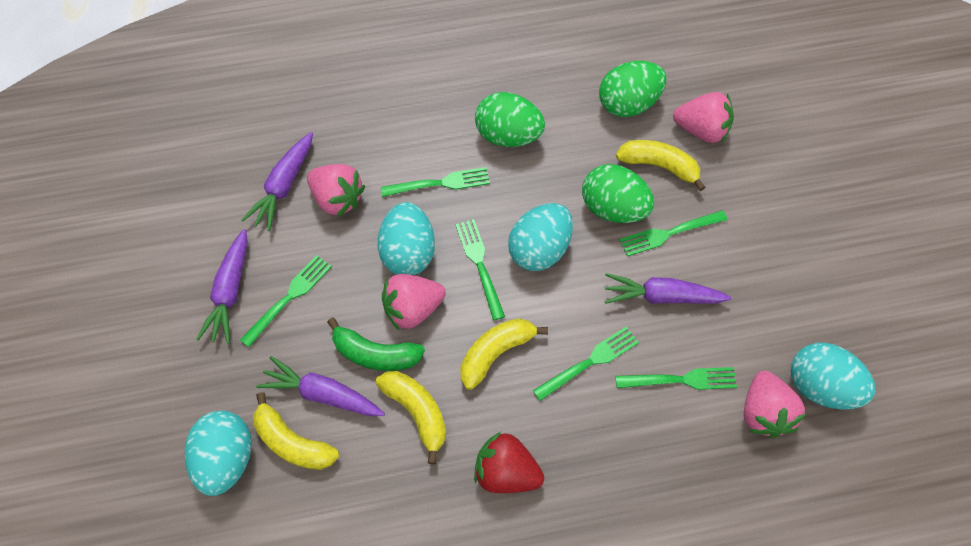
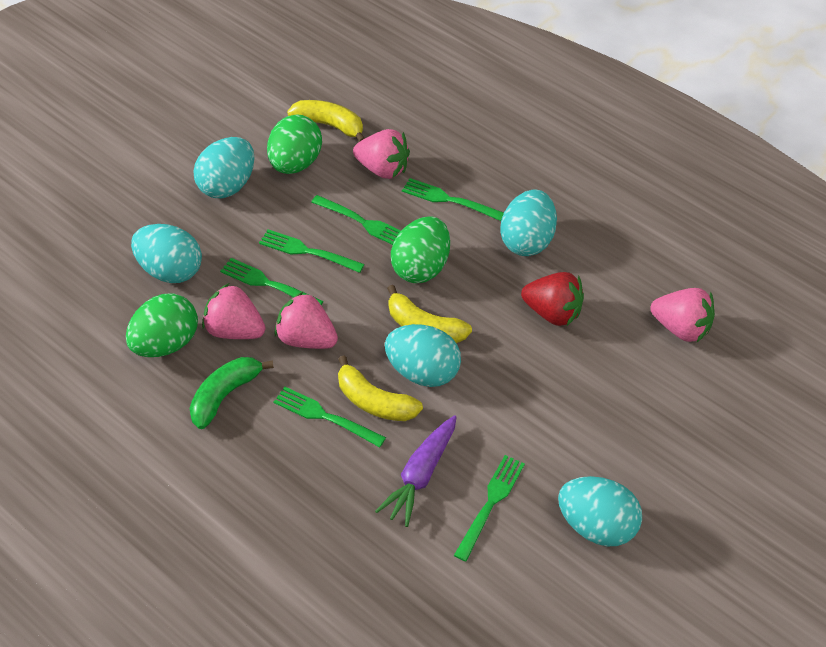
purple carrot: 4 -> 1
turquoise egg: 4 -> 5
yellow banana: 4 -> 3

